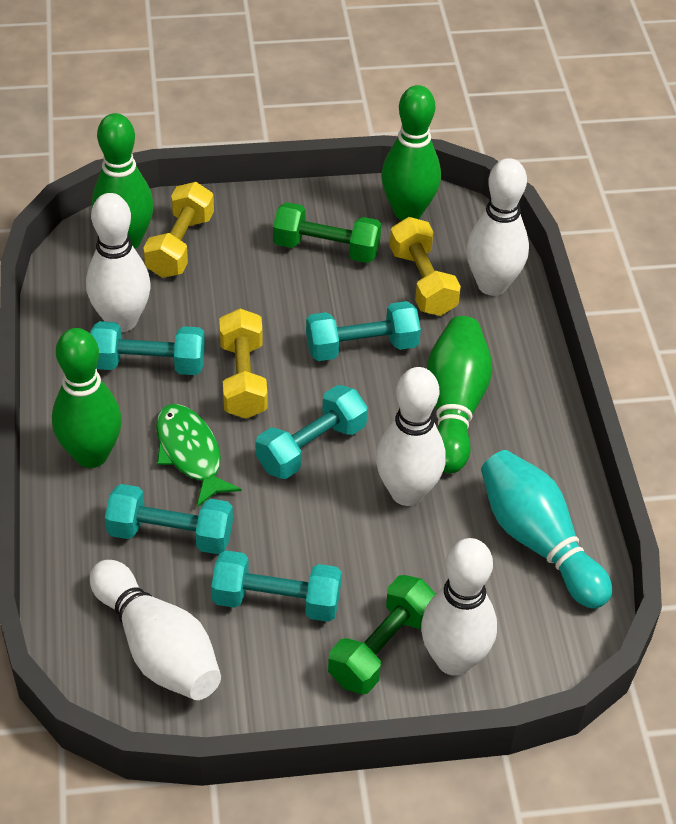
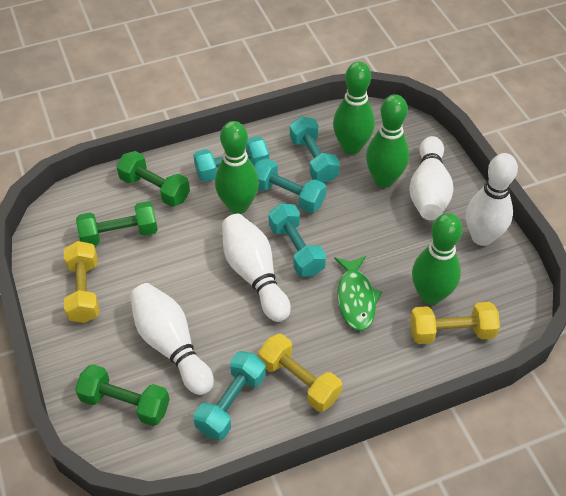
green dumbbell: 2 -> 3
turquoise bowling pin: 1 -> 0
white bowling pin: 5 -> 4

